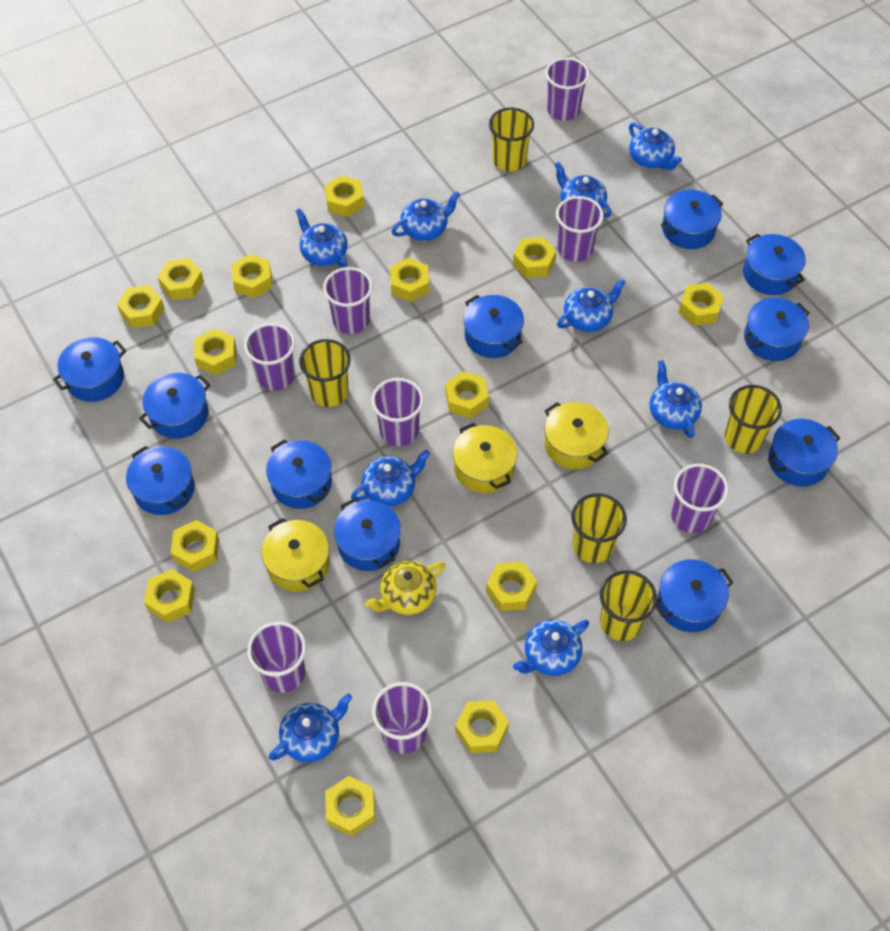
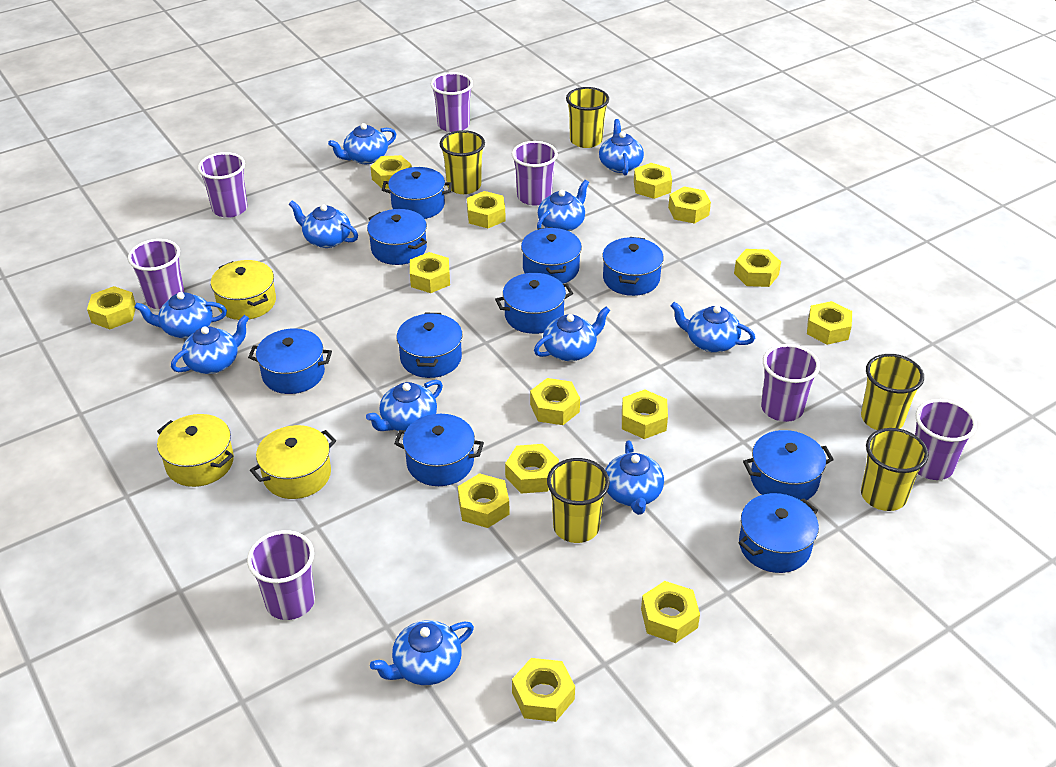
blue pot: 11 -> 10
blue teapot: 9 -> 11
purple cup: 8 -> 7
yellow teapot: 1 -> 0

